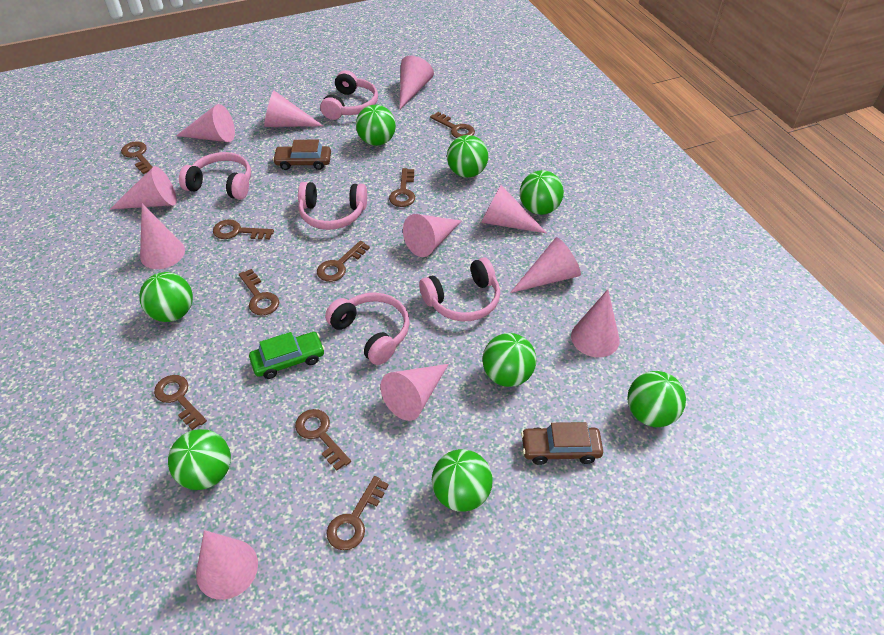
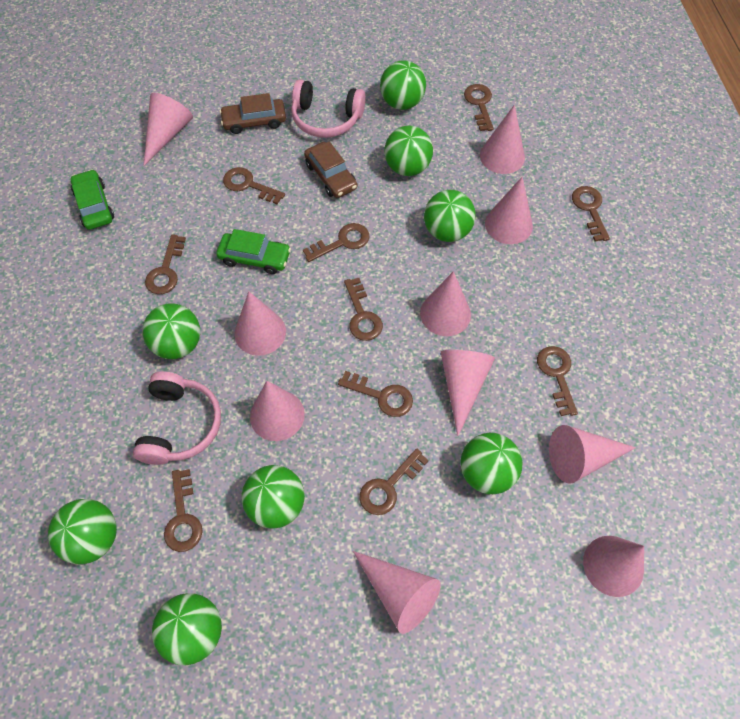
brown key: 9 -> 10
green car: 1 -> 2
pink cone: 11 -> 10
pink headphones: 5 -> 2

